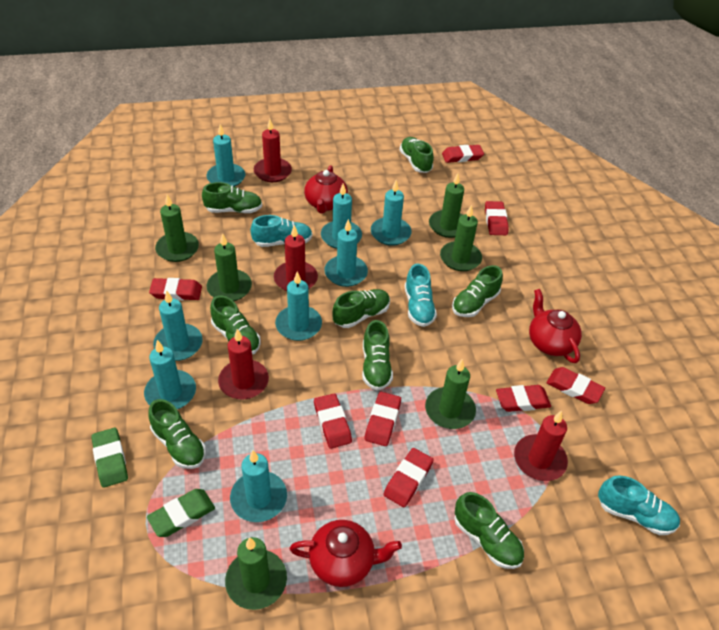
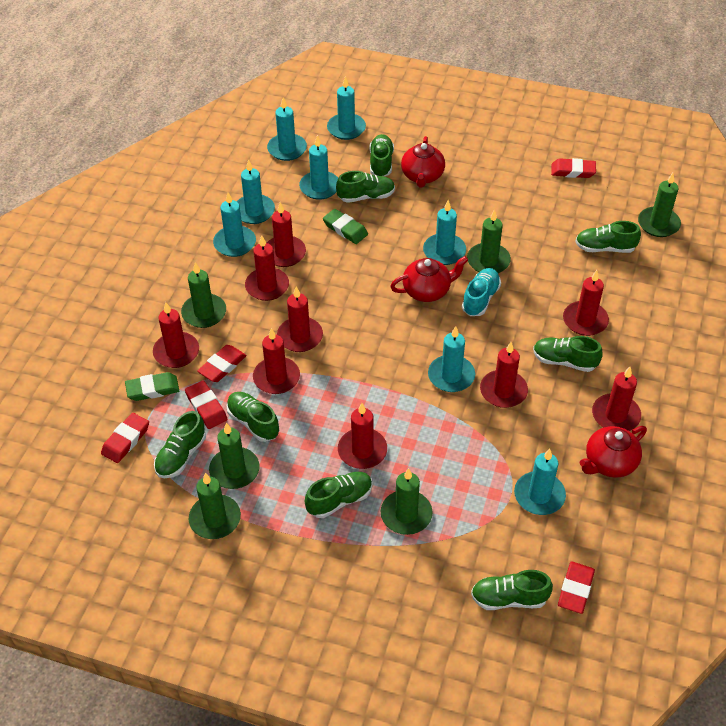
red candle: 4 -> 9
red eraser: 8 -> 5
turquoise shoe: 3 -> 1

